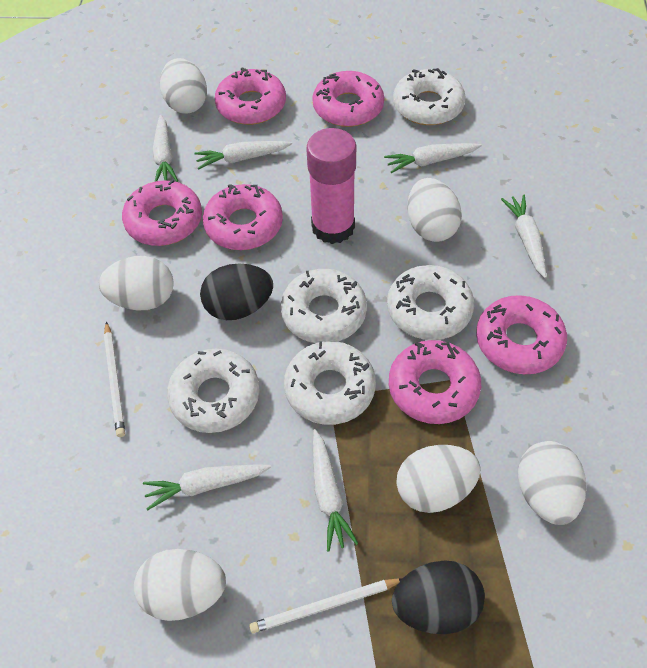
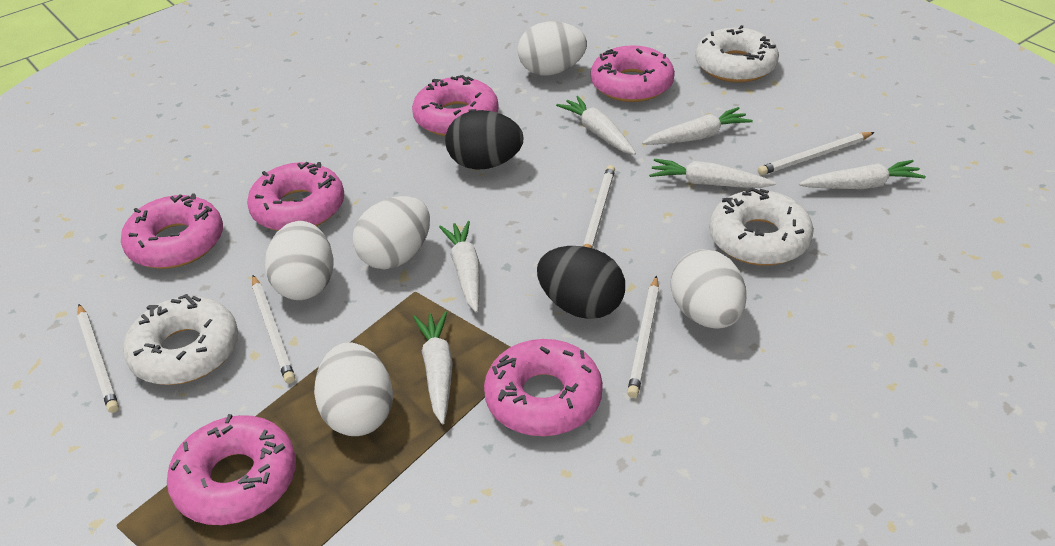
pink glue stick: 1 -> 0
white donut: 5 -> 3
white egg: 6 -> 5
white pencil: 2 -> 5

